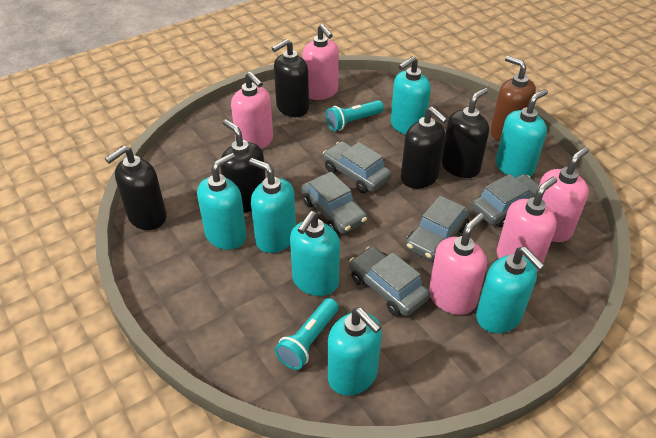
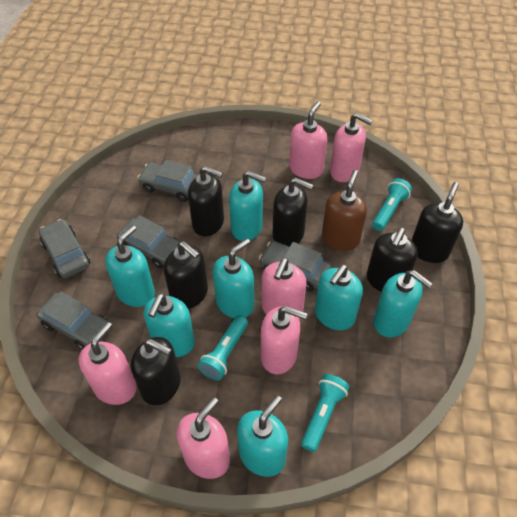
black soap dispenser: 5 -> 6
pink soap dispenser: 5 -> 6
turquoise flashlight: 2 -> 3

